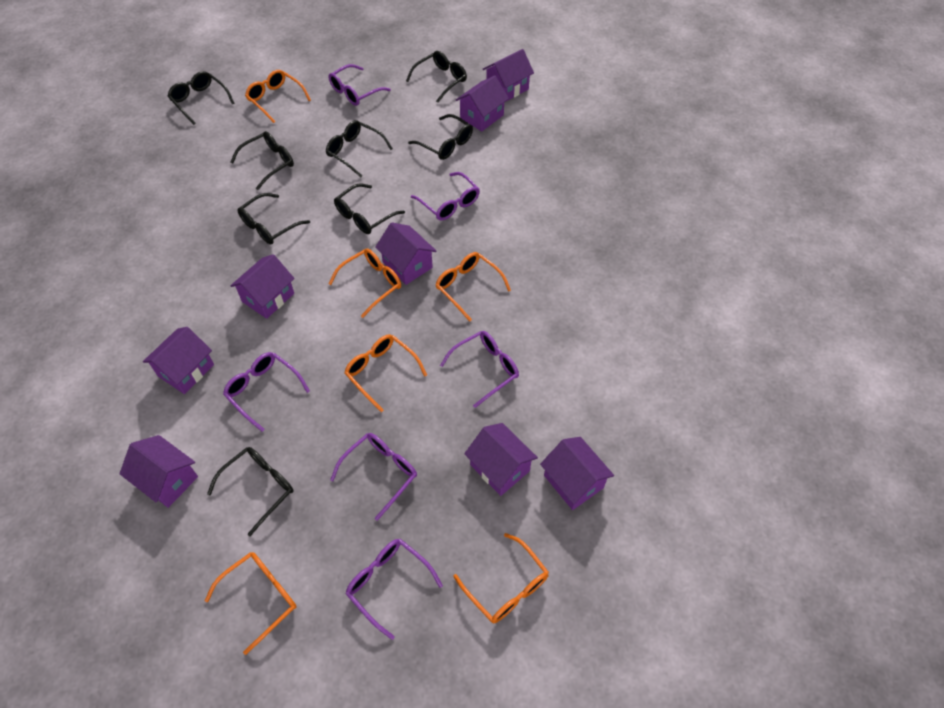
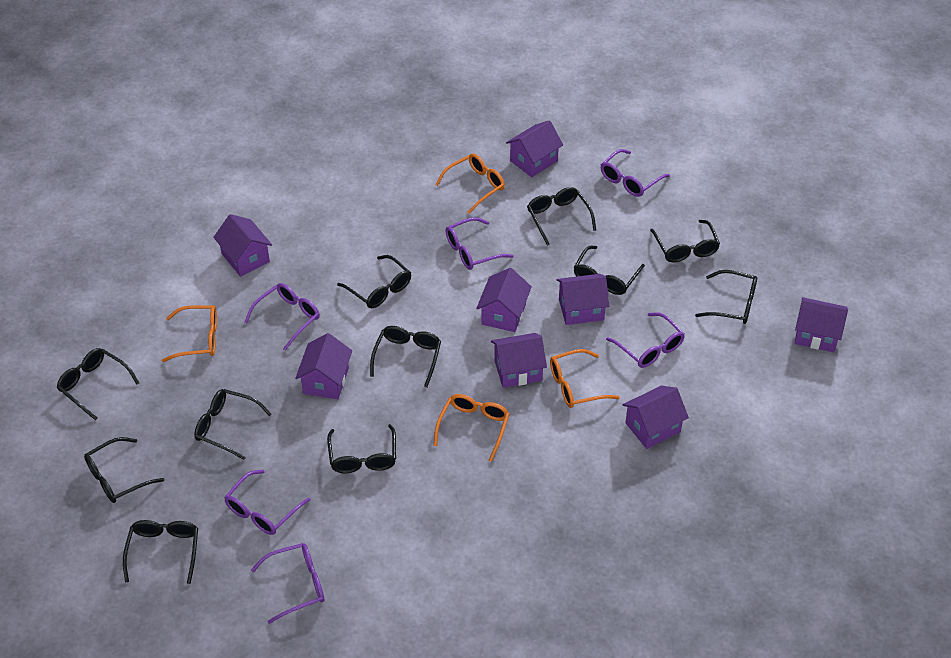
black glasses: 8 -> 11
orange glasses: 6 -> 4

